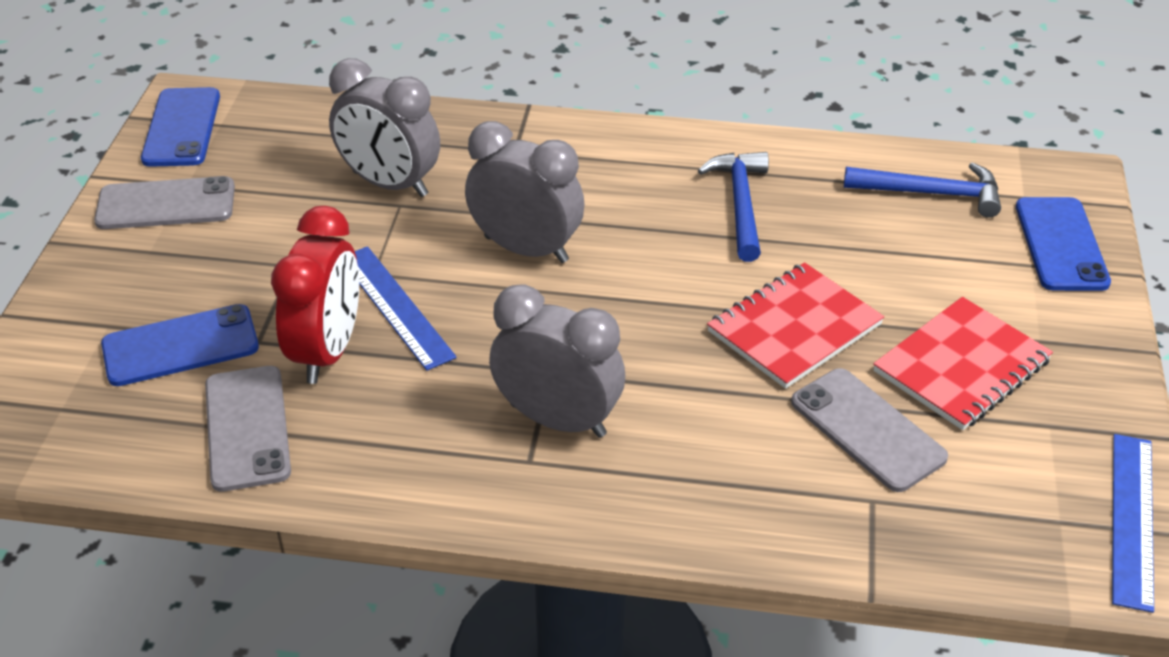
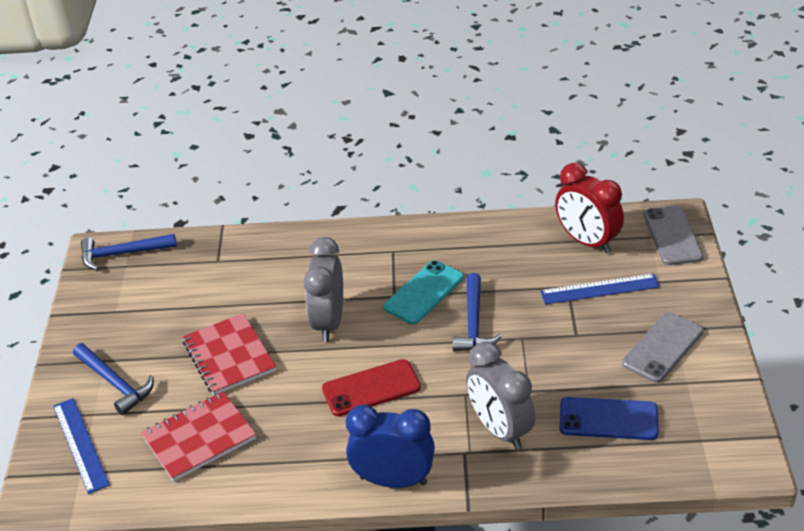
blue clock: 0 -> 1
blue hammer: 2 -> 3
blue phone: 3 -> 1
grey clock: 3 -> 2
grey phone: 3 -> 2
red phone: 0 -> 1
turquoise phone: 0 -> 1

